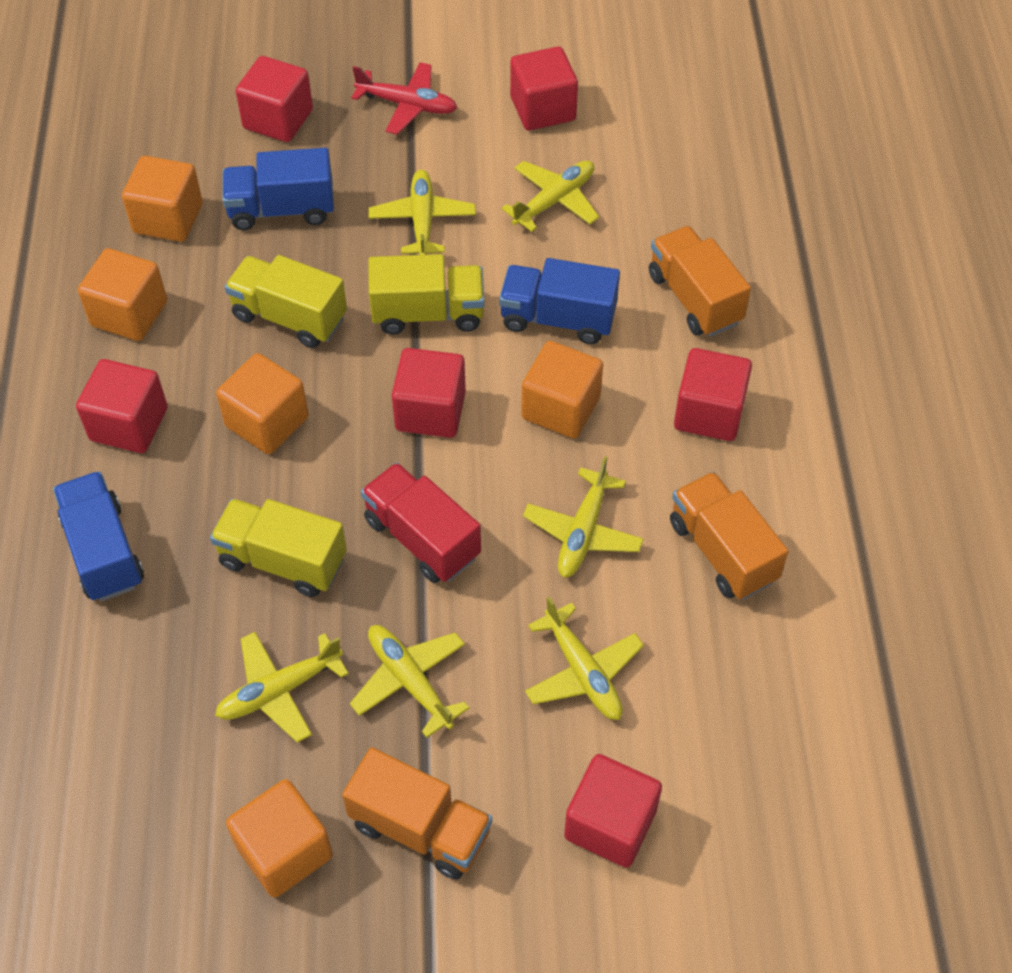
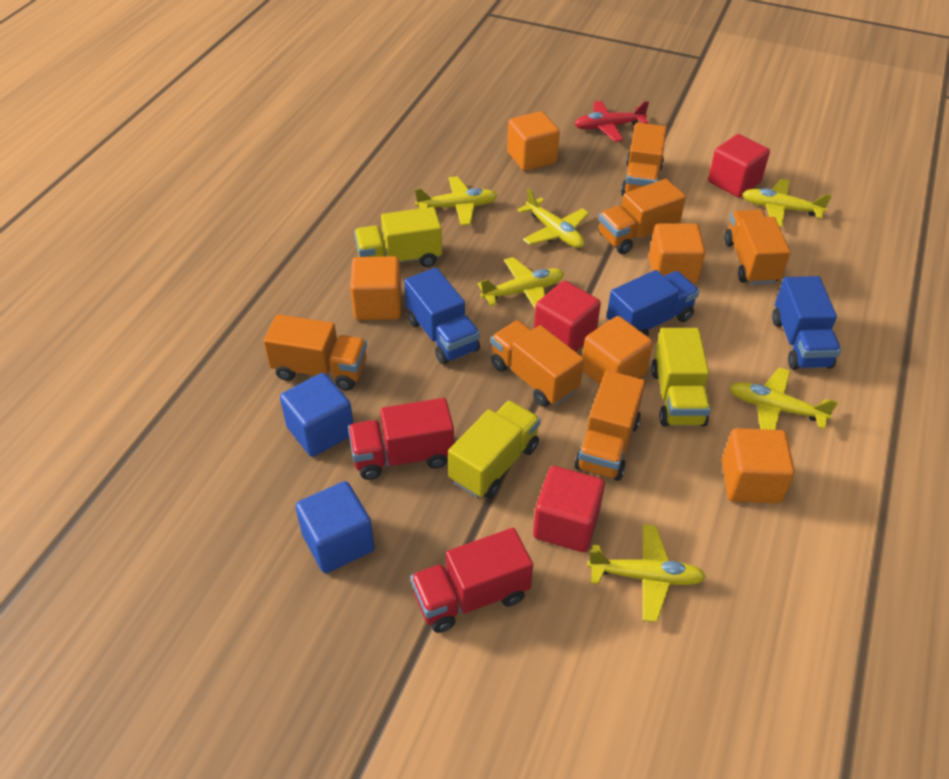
blue cube: 0 -> 2
orange truck: 3 -> 6
red cube: 6 -> 3
red truck: 1 -> 2

